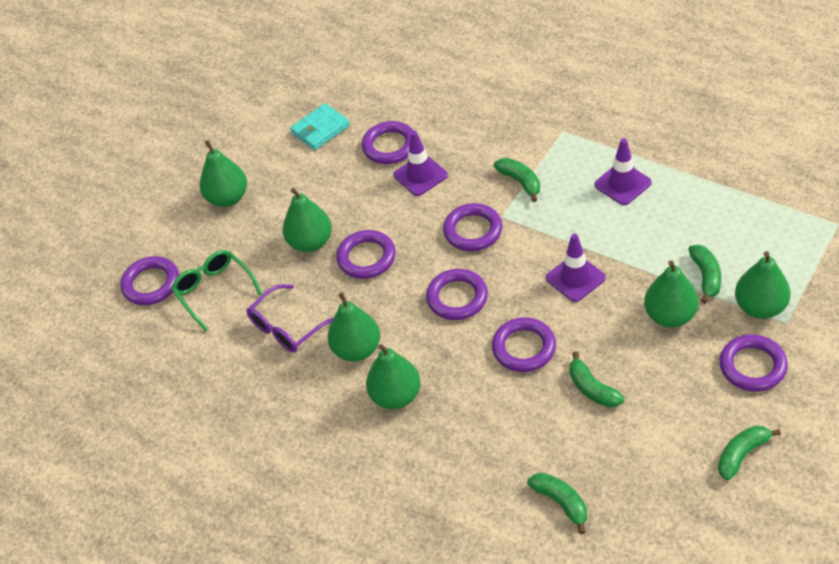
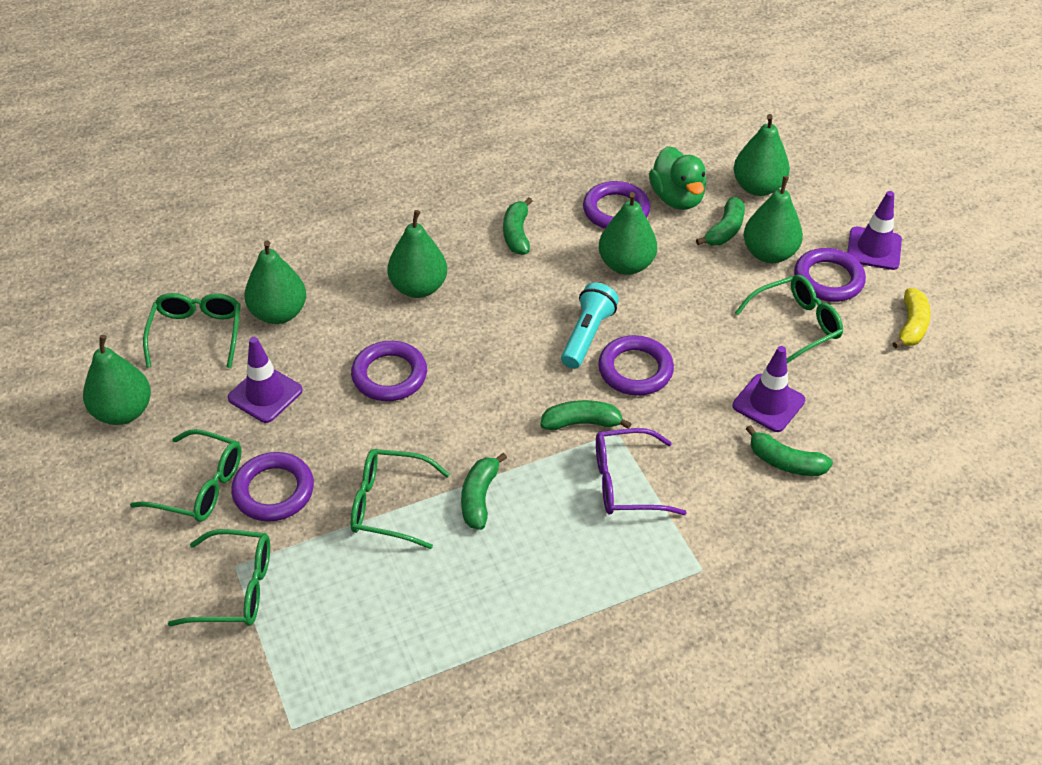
green duck: 0 -> 1
green glasses: 1 -> 5
purple ring: 7 -> 5
turquoise flashlight: 0 -> 1
turquoise wallet: 1 -> 0
yellow banana: 0 -> 1

